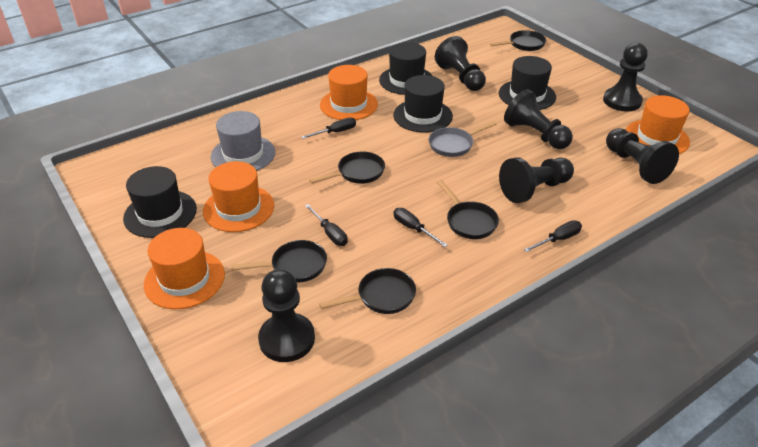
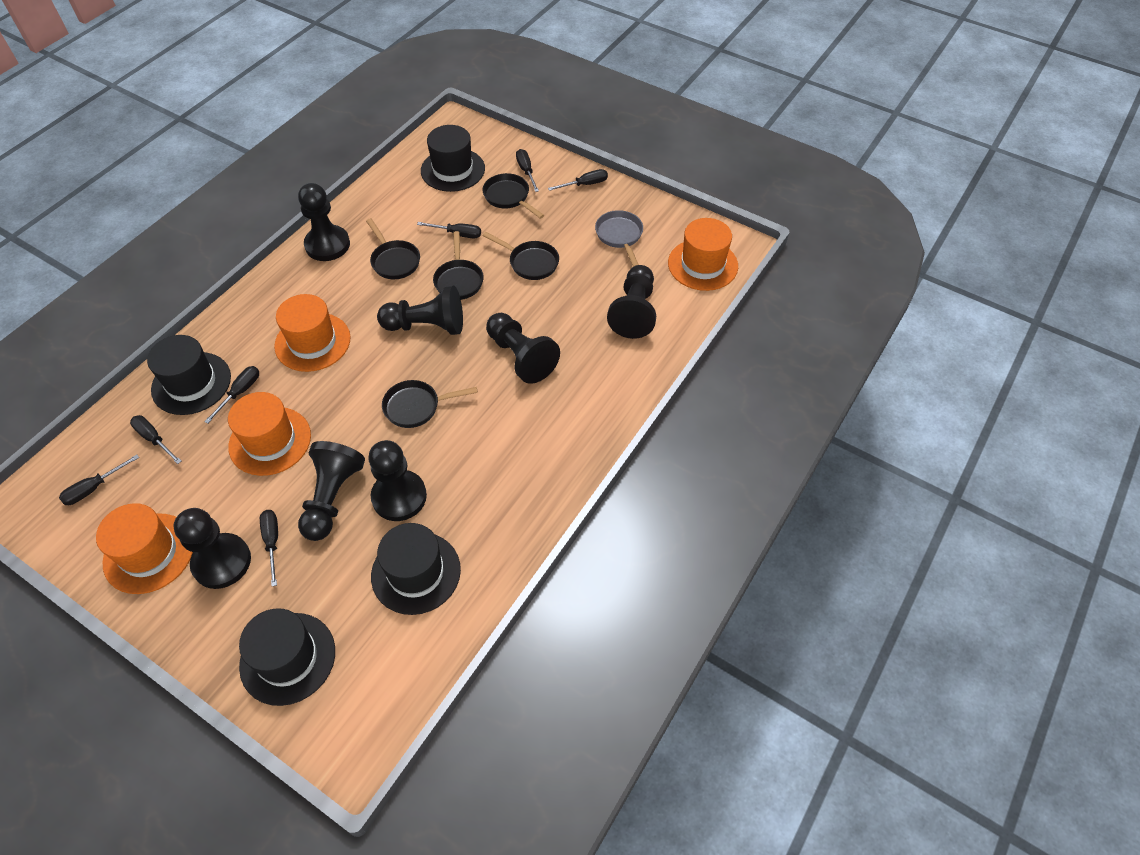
black pawn: 6 -> 7
black screwdriver: 4 -> 7
grey hat: 1 -> 0

